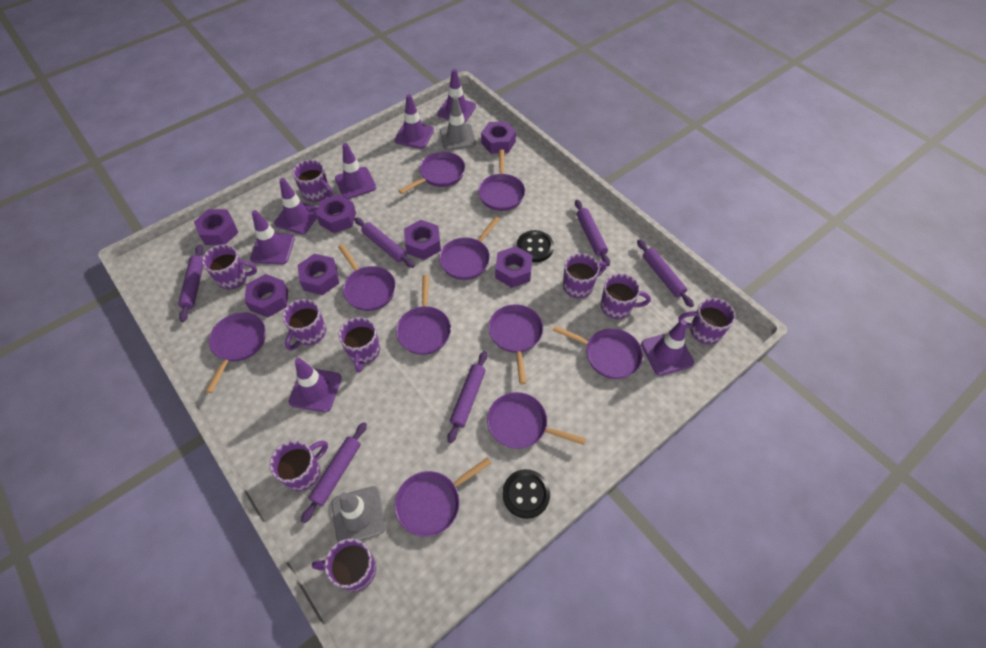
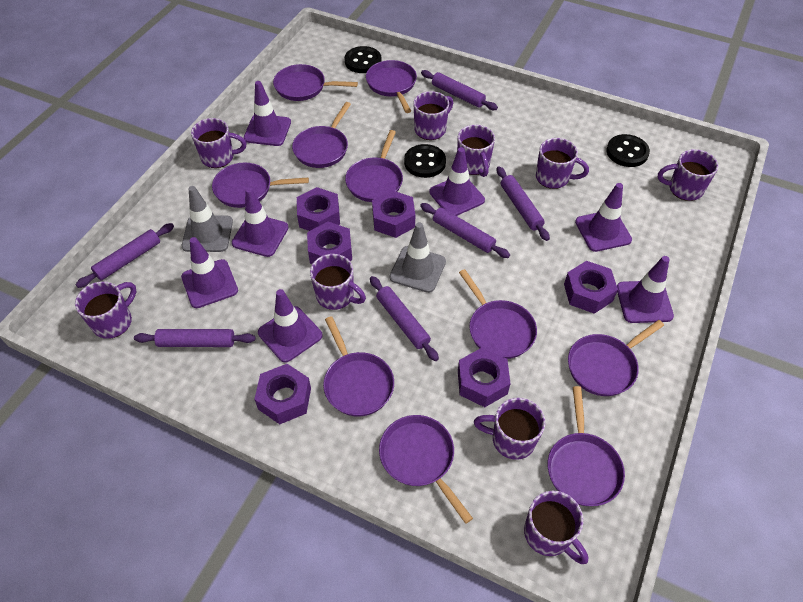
black button: 2 -> 3
purple nut: 7 -> 6

